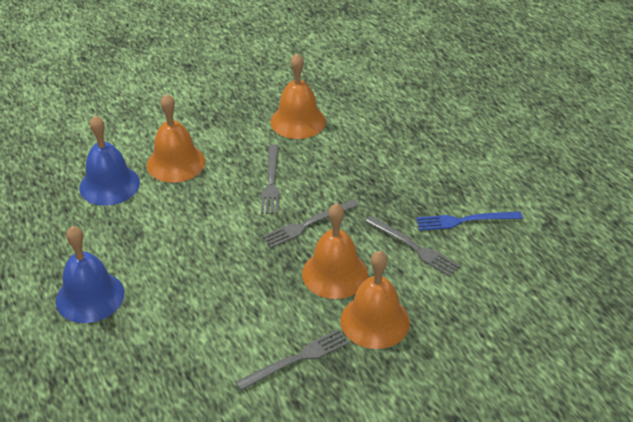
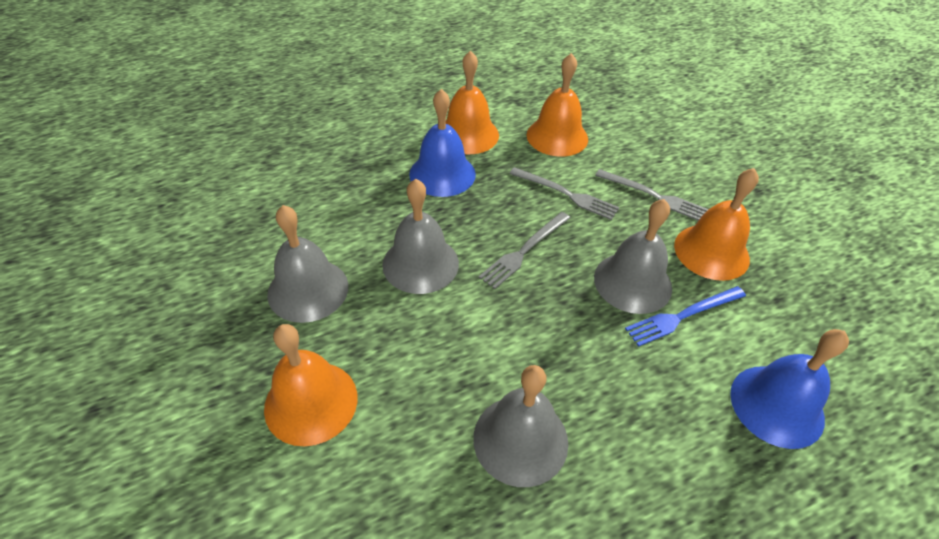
grey bell: 0 -> 4
grey fork: 4 -> 3

